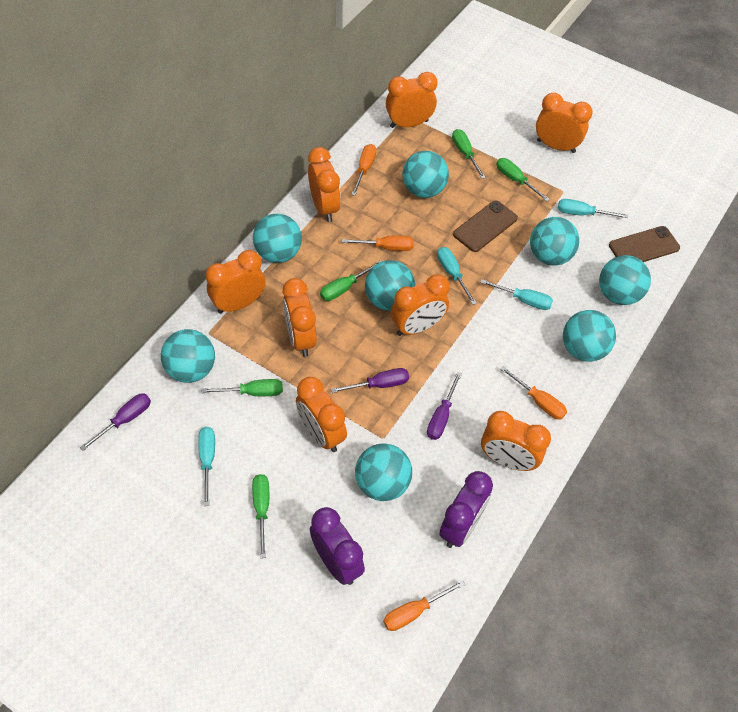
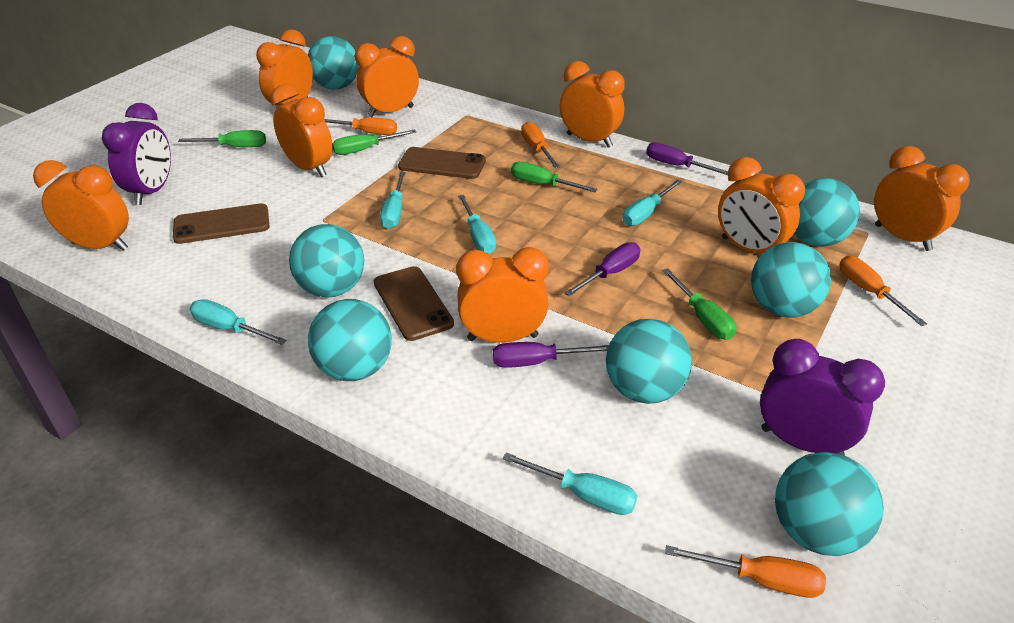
brown phone: 2 -> 3
green screwdriver: 5 -> 4
turquoise ball: 8 -> 7
turquoise screwdriver: 4 -> 5

